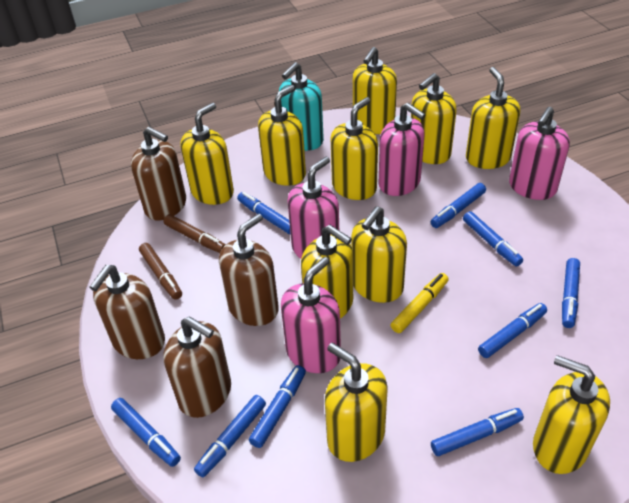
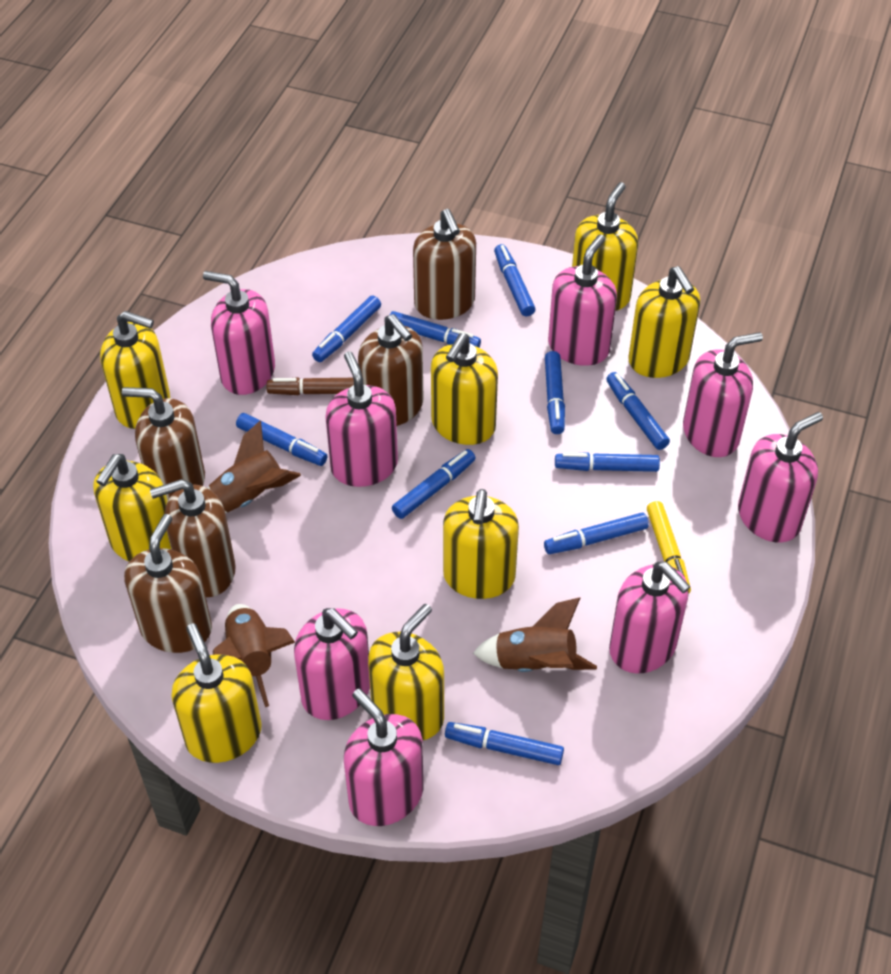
blue marker: 9 -> 10
brown marker: 2 -> 1
brown rocket: 0 -> 3
brown soap dispenser: 4 -> 5
pink soap dispenser: 4 -> 8
turquoise soap dispenser: 1 -> 0
yellow soap dispenser: 10 -> 8

